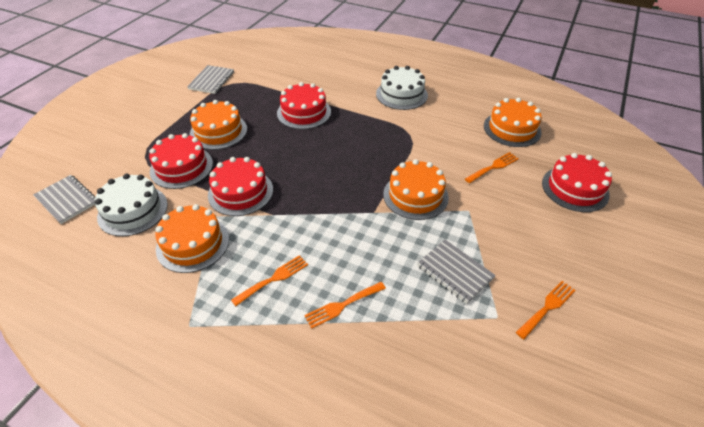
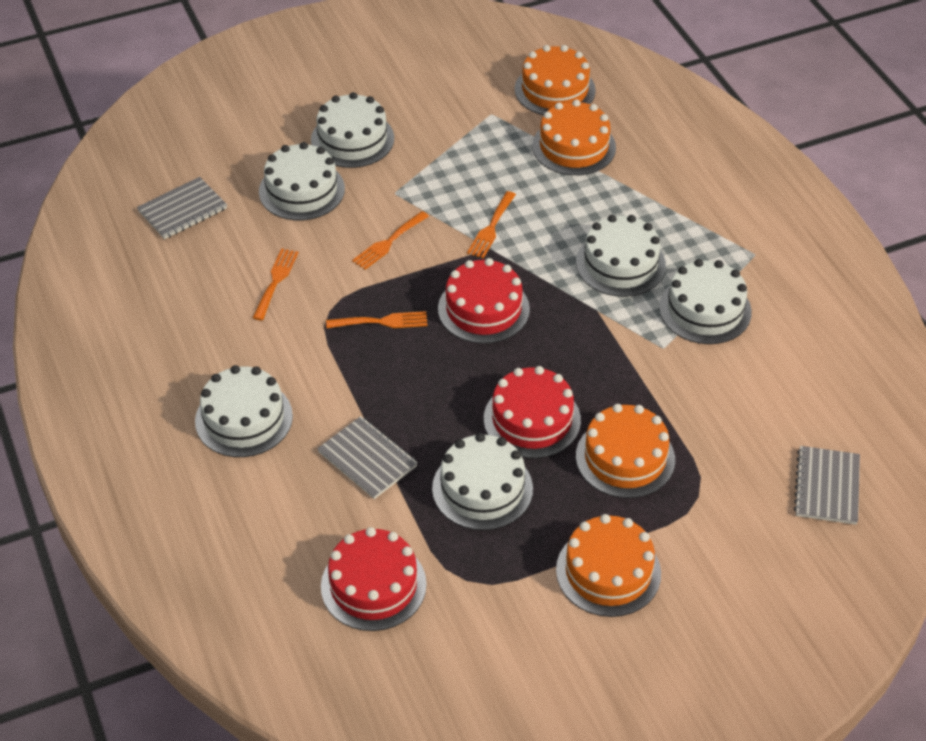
red cake: 4 -> 3
white cake: 2 -> 6

